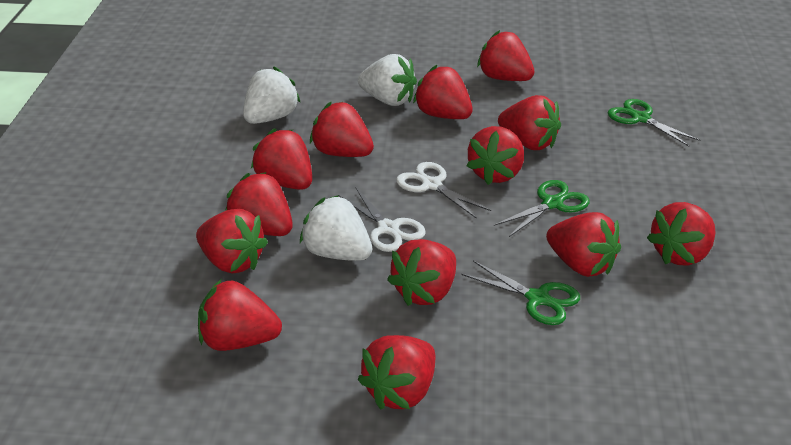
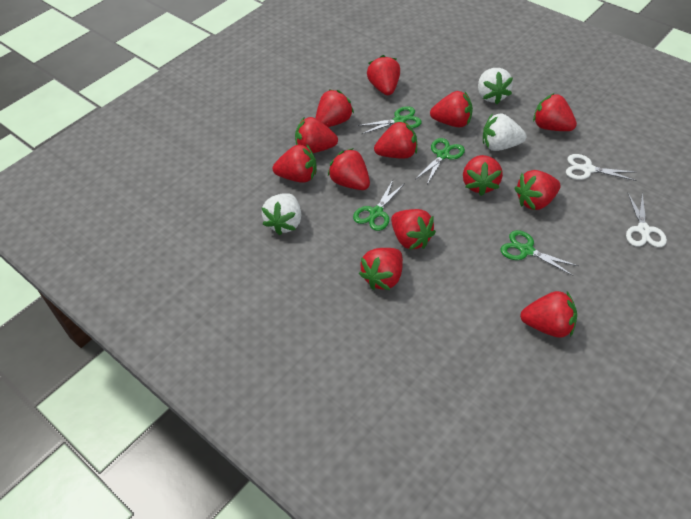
green scissors: 3 -> 4

